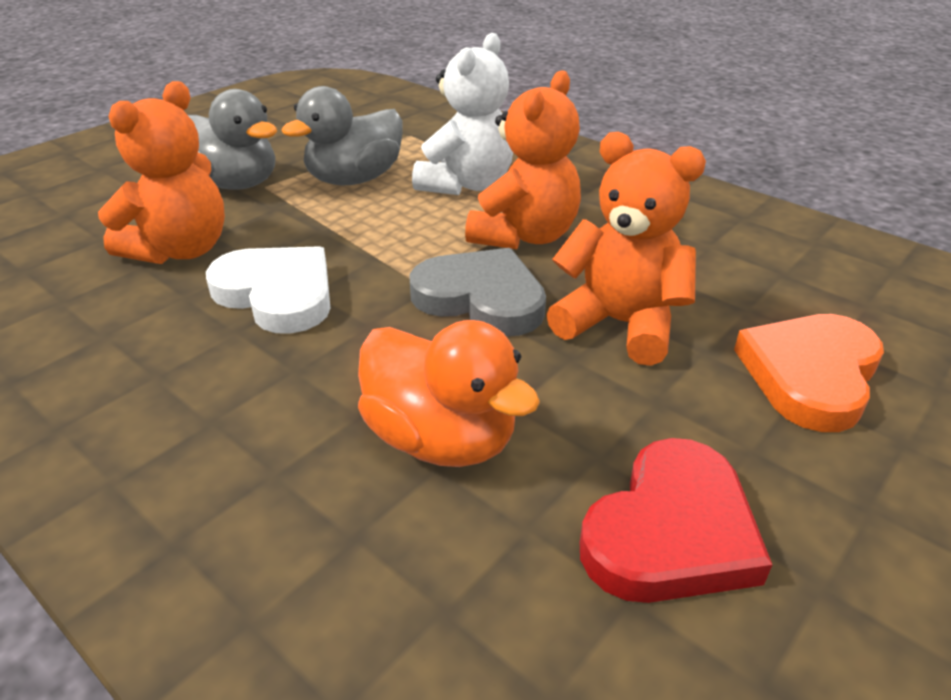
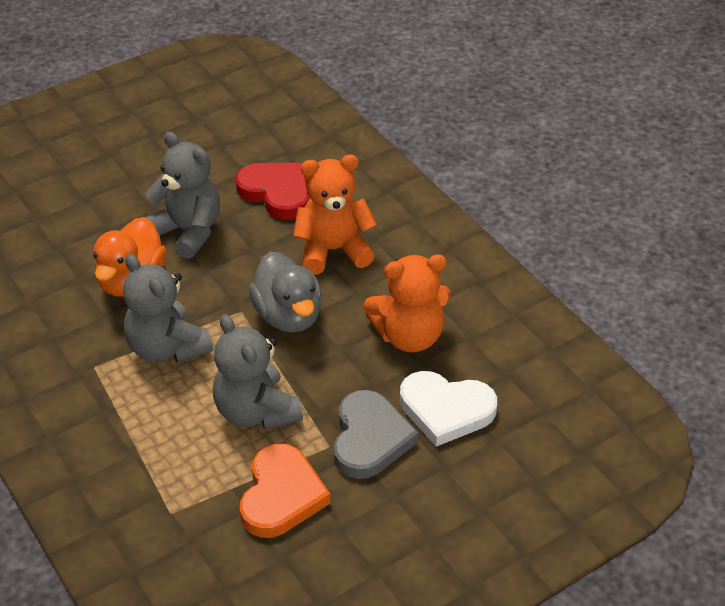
grey duck: 2 -> 1
grey teddy bear: 0 -> 3
orange teddy bear: 3 -> 2
white teddy bear: 1 -> 0

